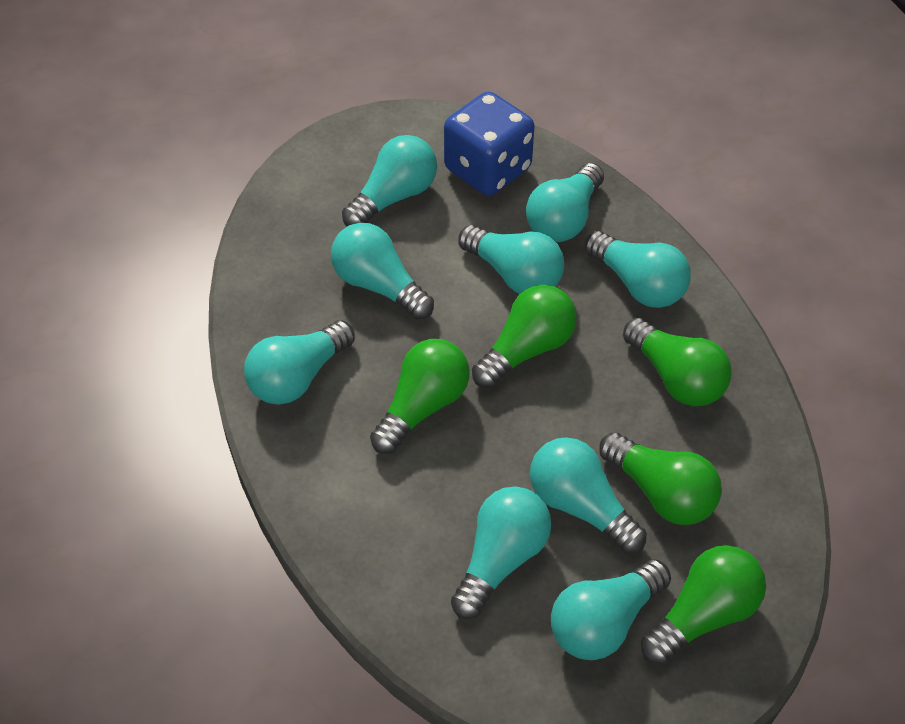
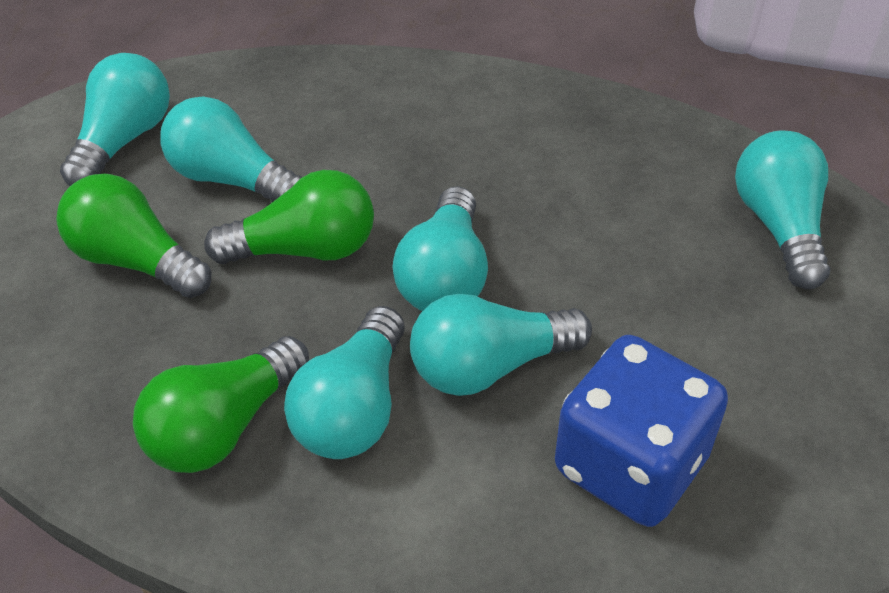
green light bulb: 5 -> 3
turquoise light bulb: 9 -> 6

